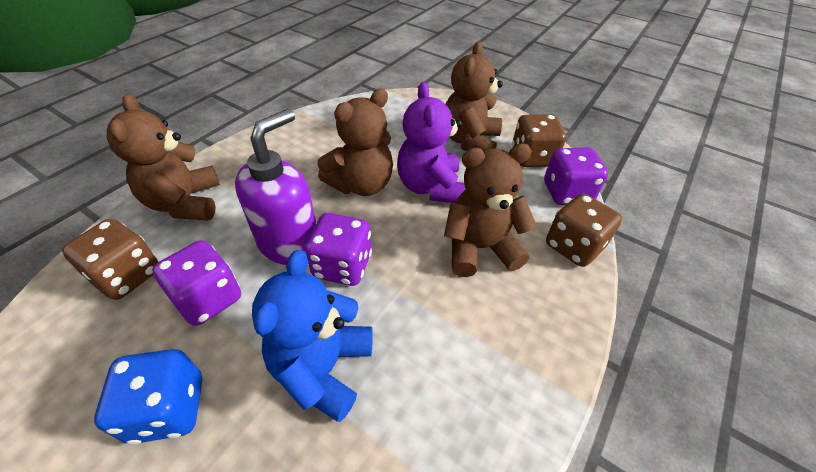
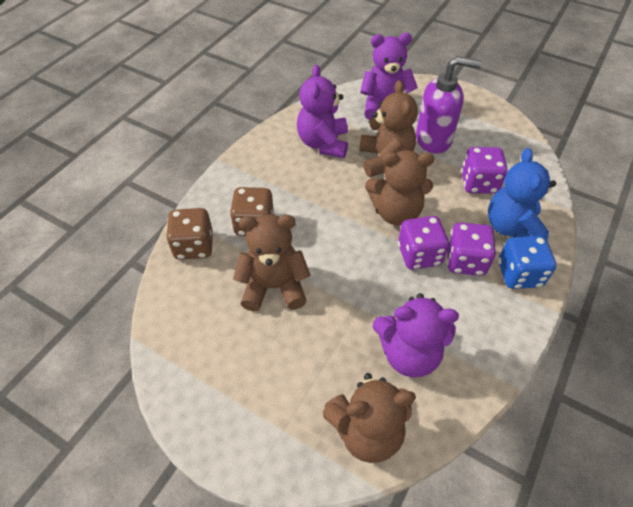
brown dice: 3 -> 2
purple teddy bear: 1 -> 3

